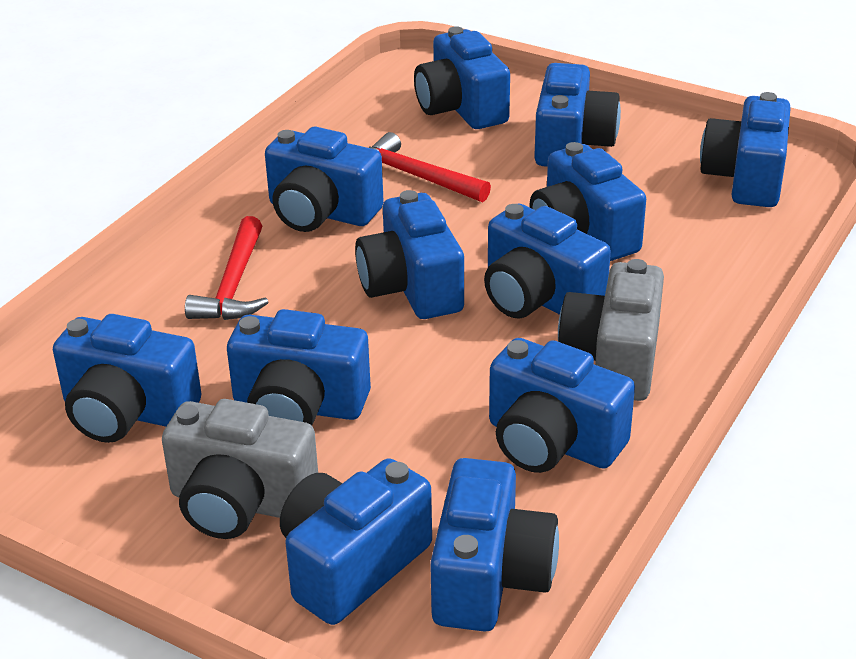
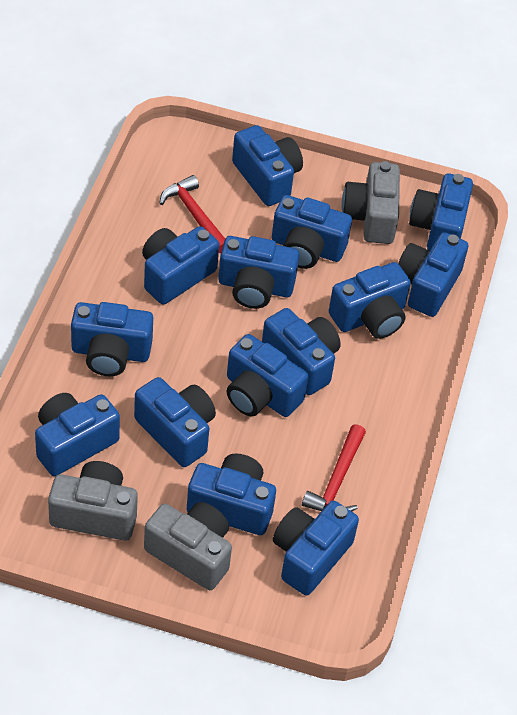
blue camera: 12 -> 14
grey camera: 2 -> 3

